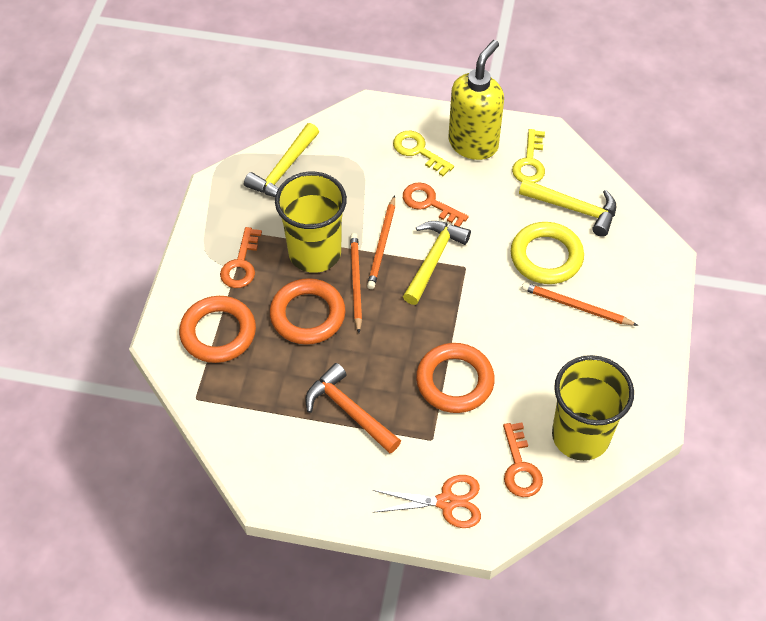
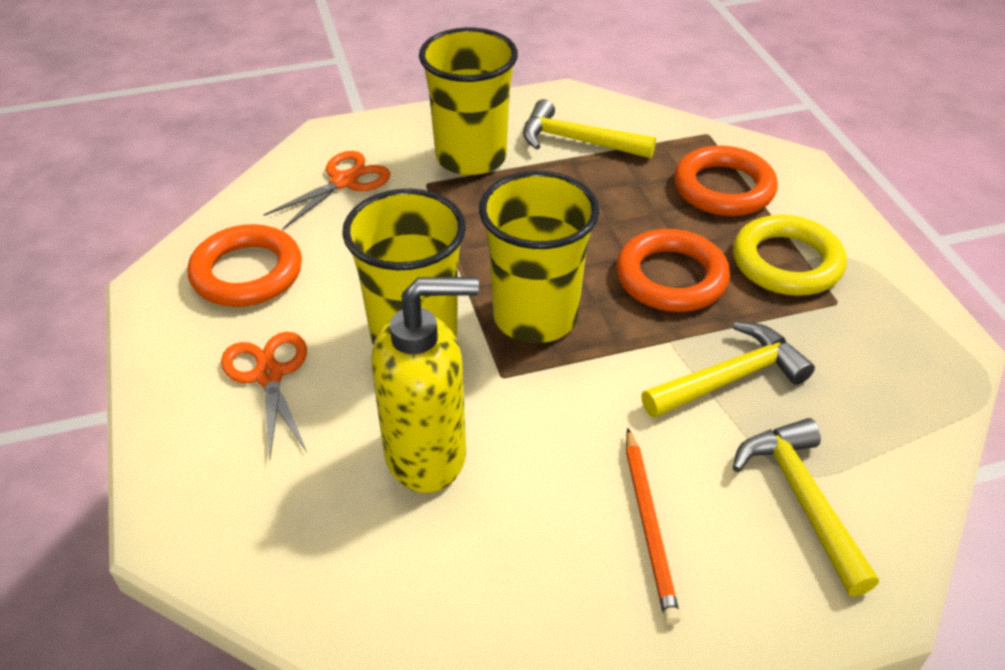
orange hammer: 1 -> 0
orange key: 3 -> 0
orange pencil: 3 -> 1
orange scissors: 1 -> 2
yellow cup: 2 -> 3
yellow key: 2 -> 0

